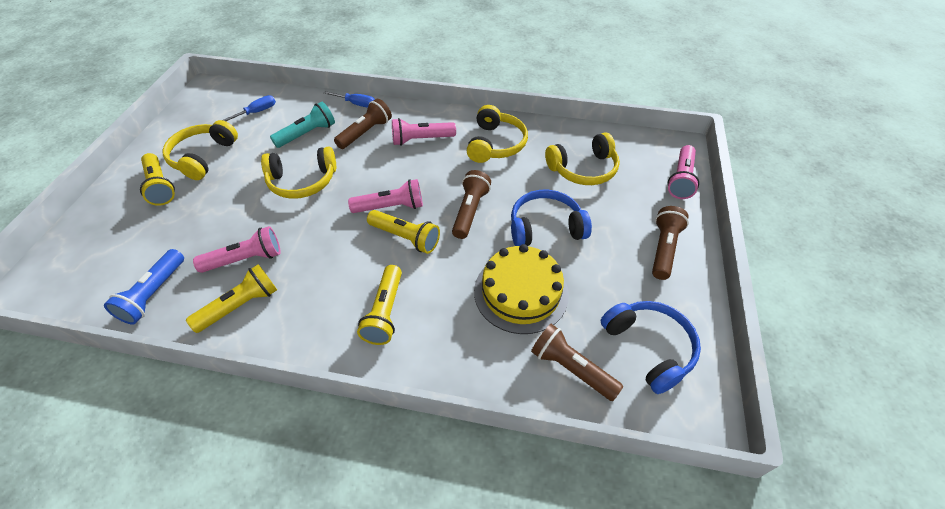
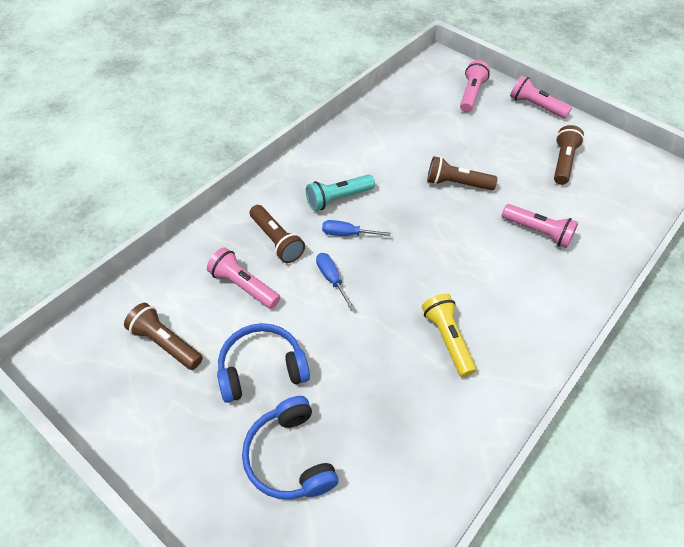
blue flashlight: 1 -> 0
yellow cake: 1 -> 0
yellow flashlight: 4 -> 1
yellow headphones: 4 -> 0

